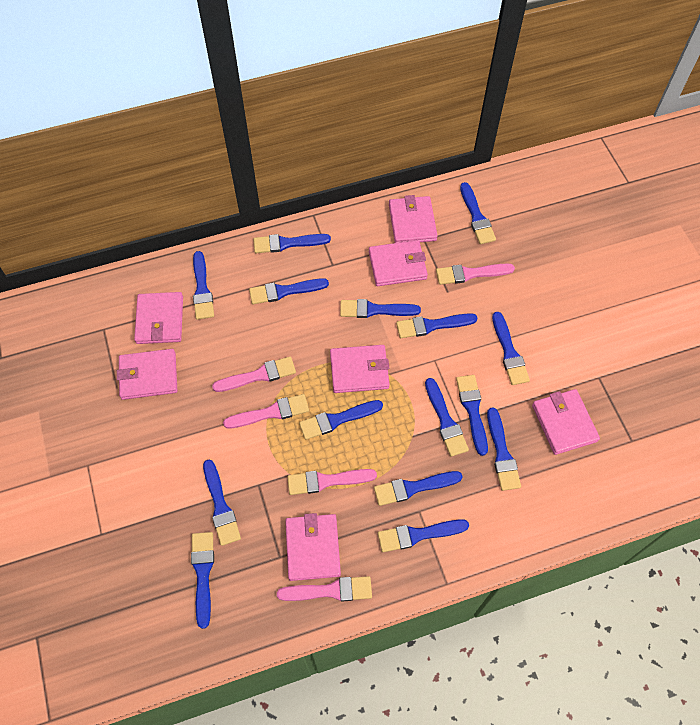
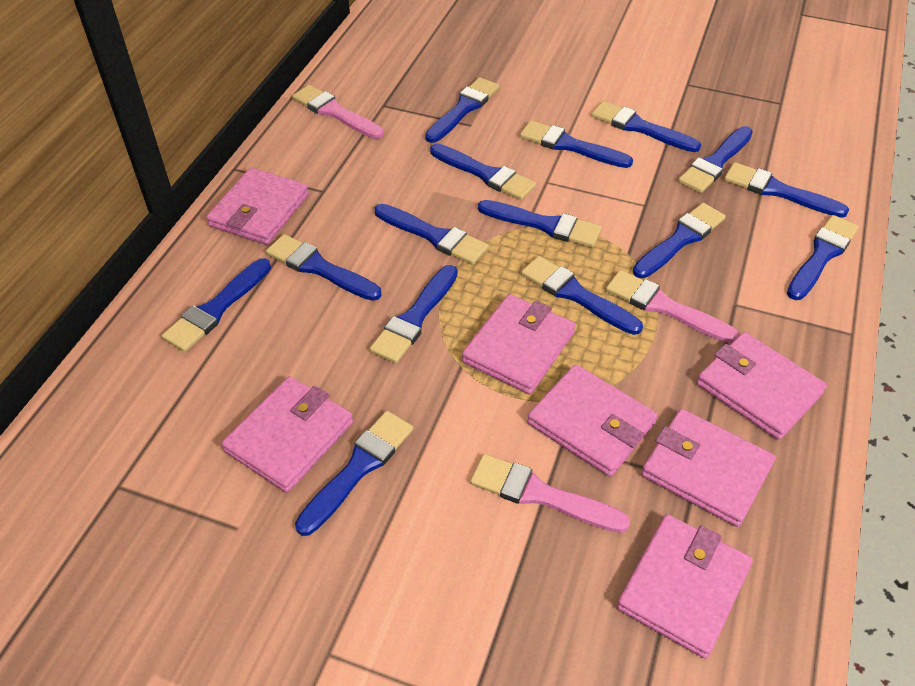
pink brush: 5 -> 3

